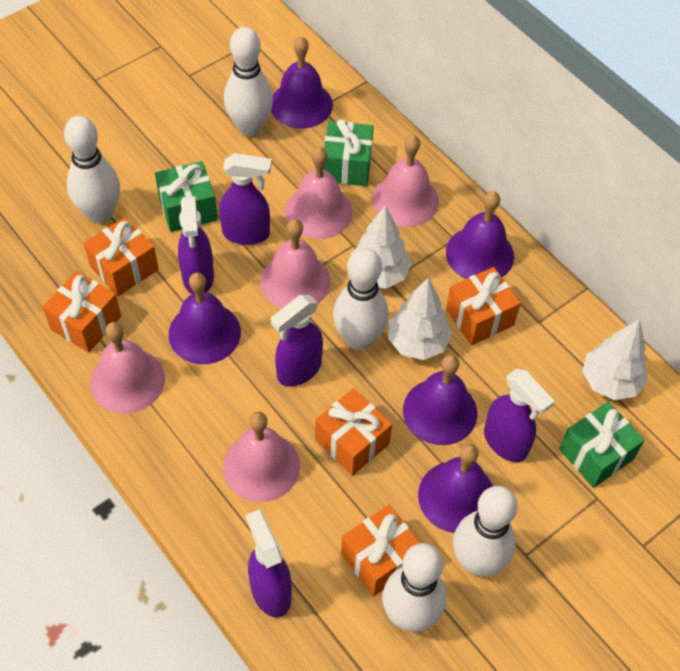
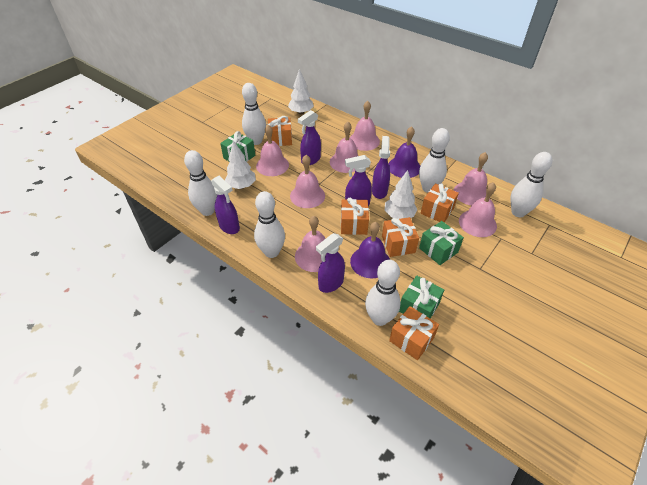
pink bell: 5 -> 7
purple bell: 5 -> 2
white bowling pin: 5 -> 6

